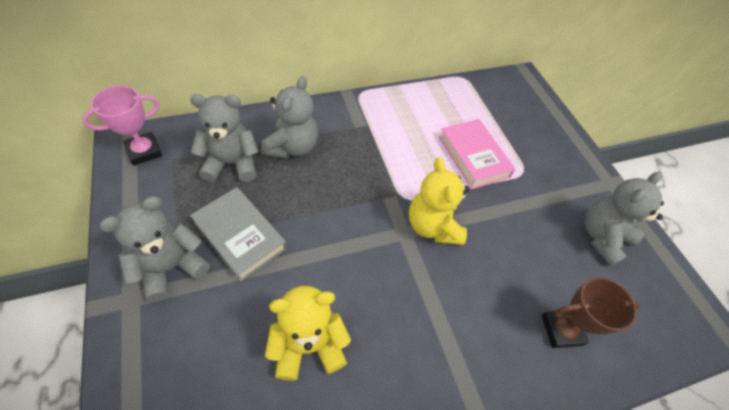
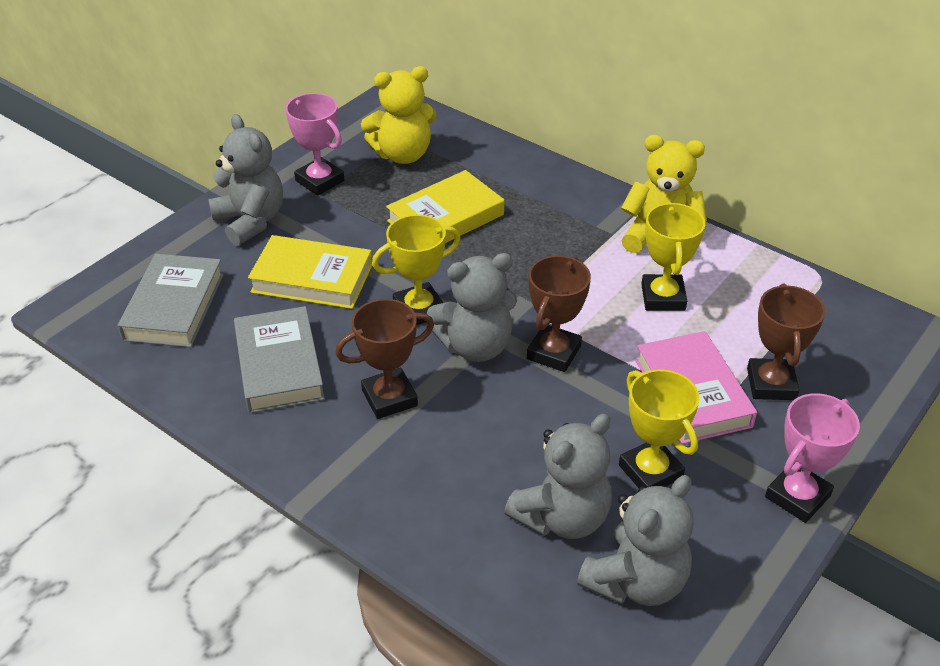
brown trophy: 1 -> 3
grey book: 1 -> 2
pink trophy: 1 -> 2
yellow book: 0 -> 2
yellow trophy: 0 -> 3

